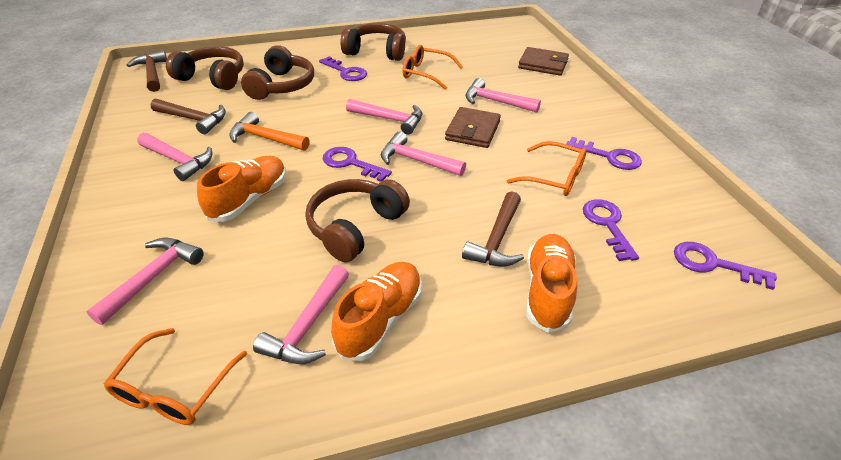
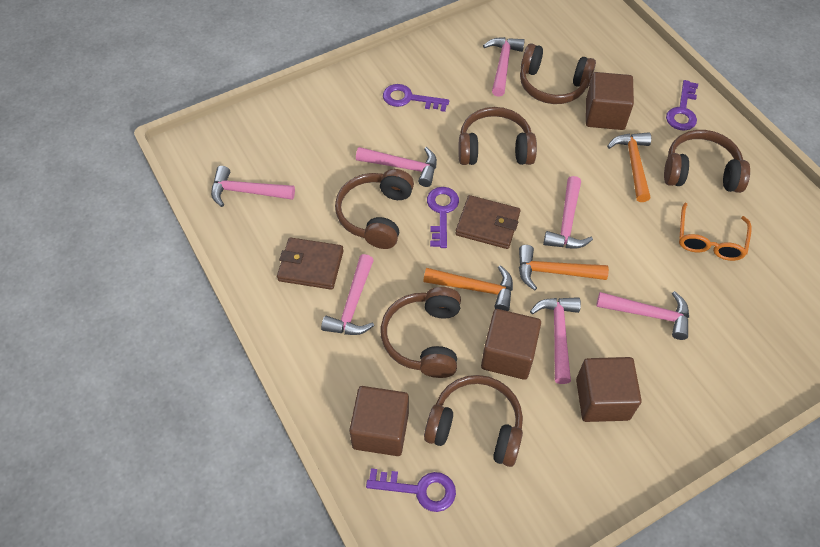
brown cube: 0 -> 4
brown hammer: 3 -> 0
brown headphones: 4 -> 6
orange glasses: 3 -> 1
orange hammer: 1 -> 3
orange shoe: 3 -> 0
pink hammer: 6 -> 7
purple key: 5 -> 4

